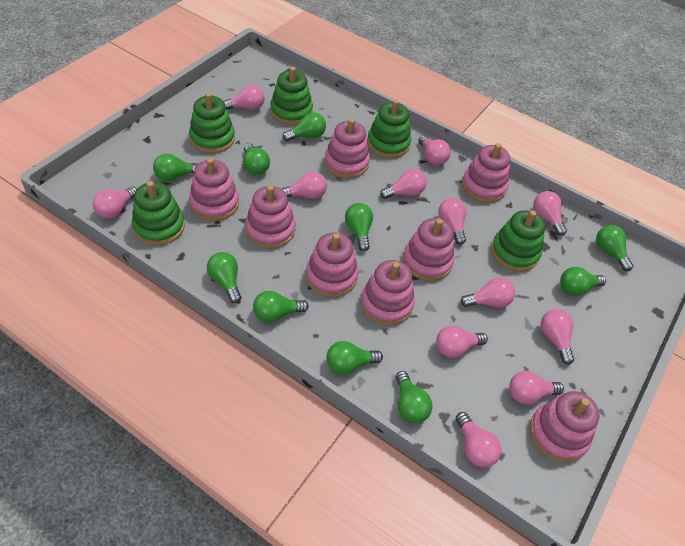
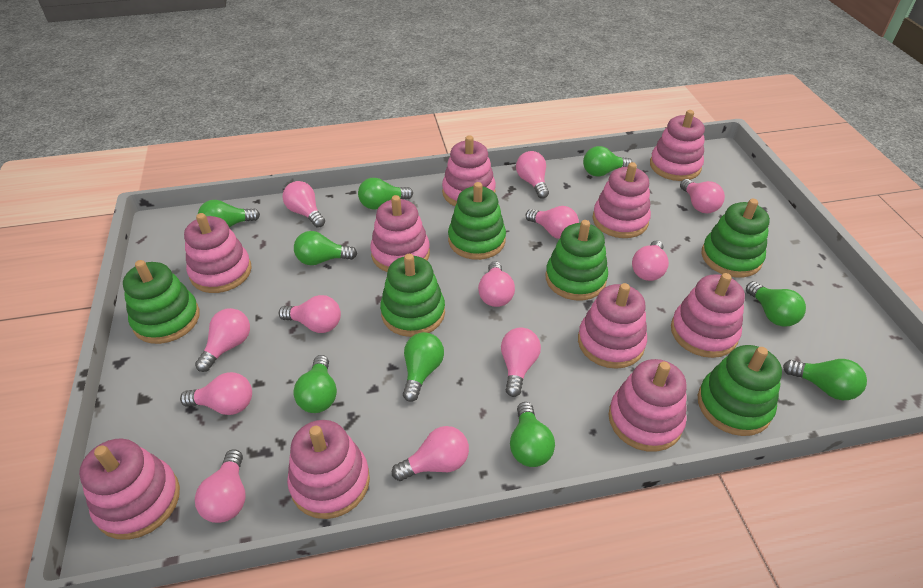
green light bulb: 10 -> 9
green stacking toy: 5 -> 6
pink stacking toy: 8 -> 10

